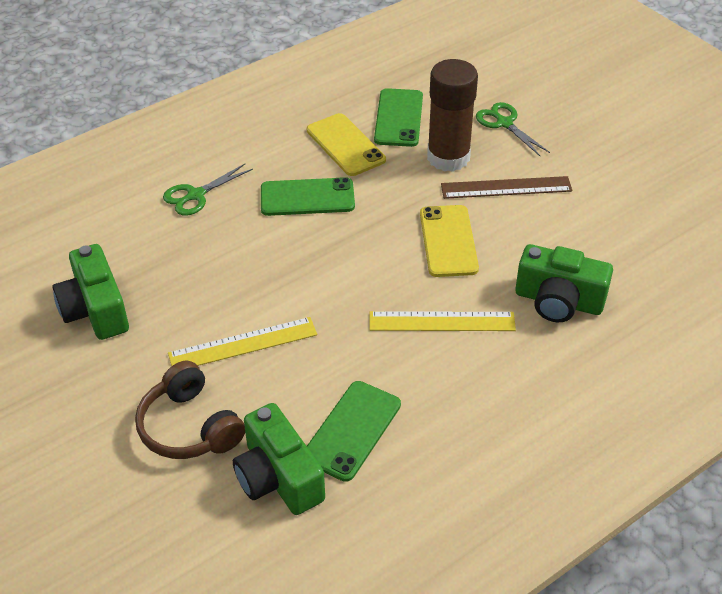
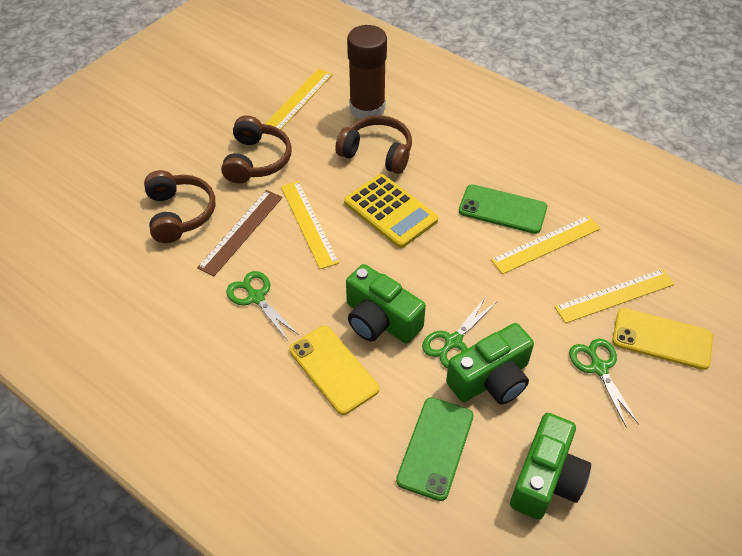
brown headphones: 1 -> 3
green phone: 3 -> 2
green scissors: 2 -> 3
yellow calculator: 0 -> 1
yellow ruler: 2 -> 4

